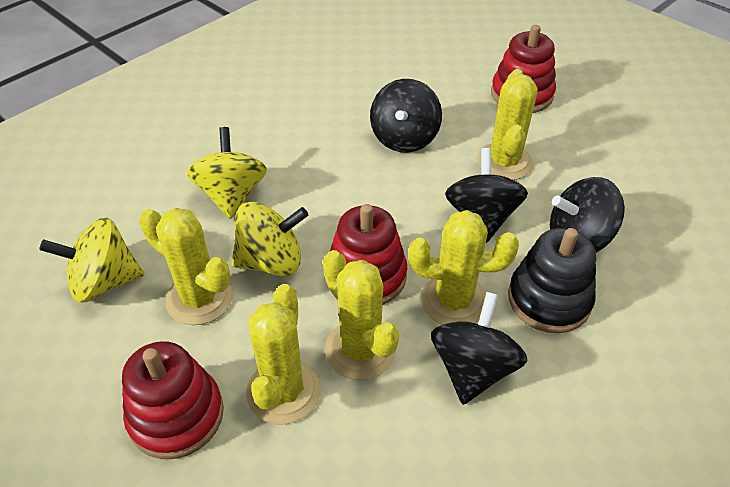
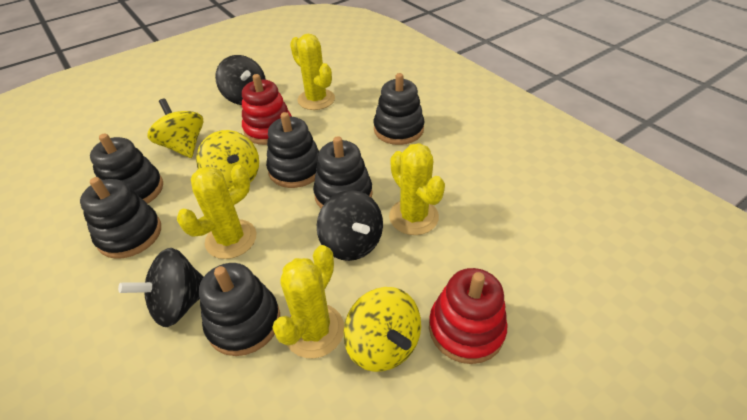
black spinning top: 4 -> 3
black stacking toy: 1 -> 6
red stacking toy: 3 -> 2
yellow cactus: 5 -> 4

